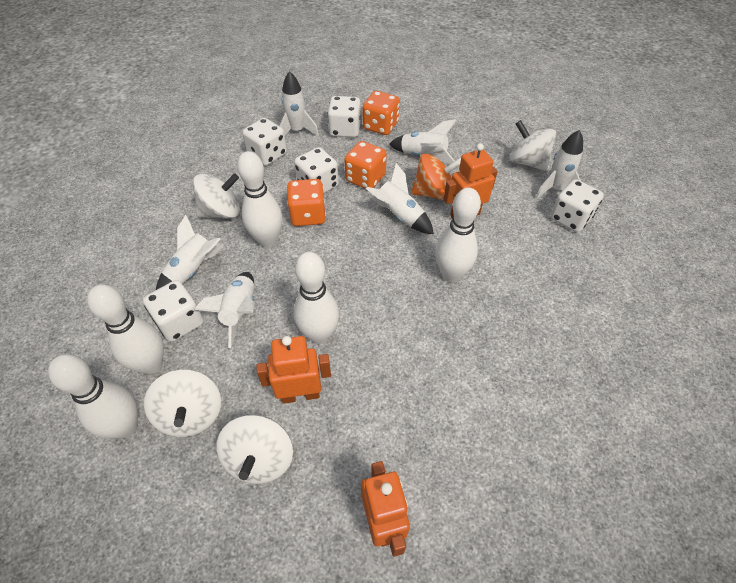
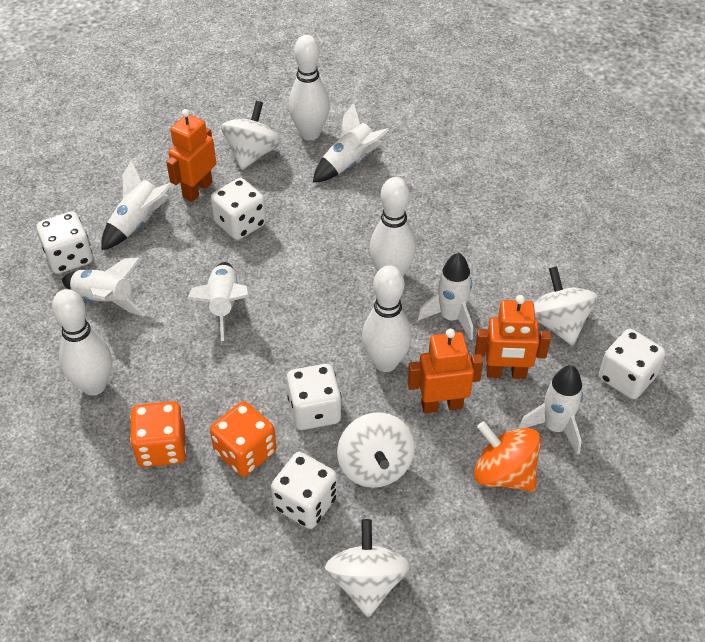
orange dice: 3 -> 2
white bowling pin: 5 -> 4

